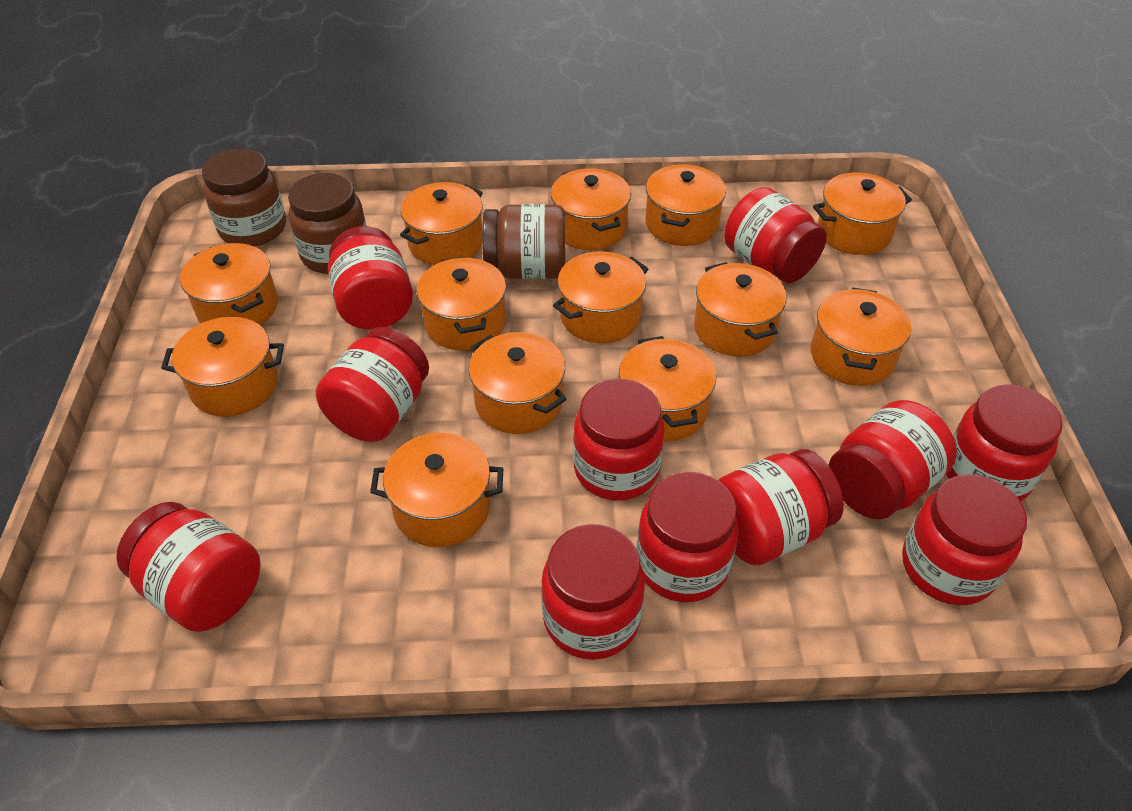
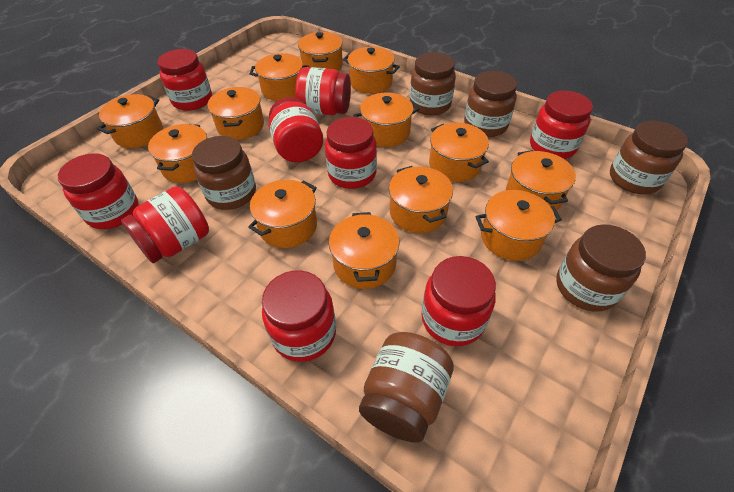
brown jar: 3 -> 6
red jar: 11 -> 9

